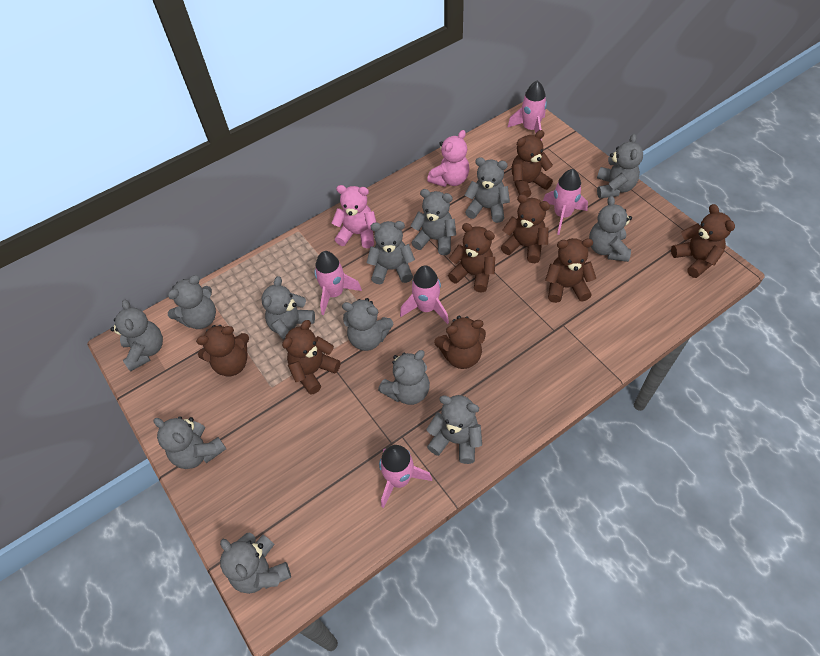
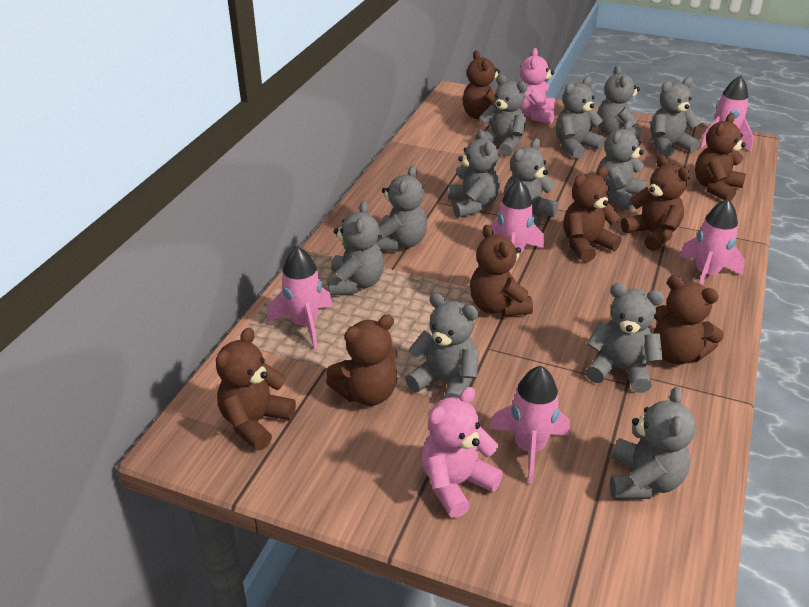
grey teddy bear: 13 -> 12

